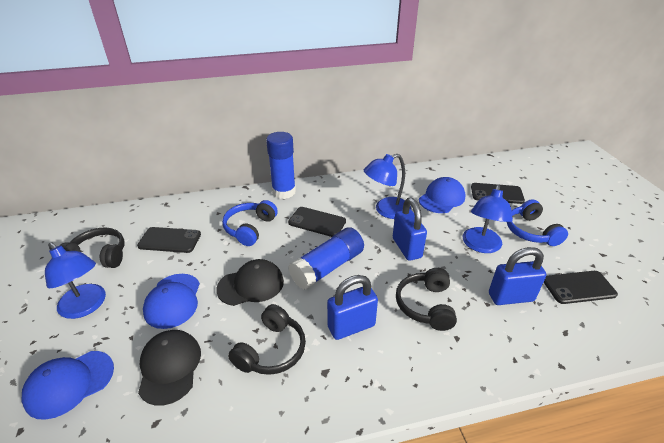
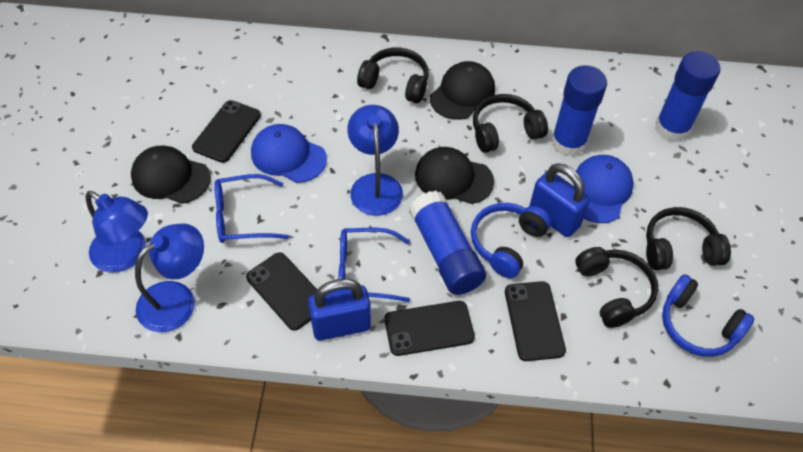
black cap: 2 -> 3
black headphones: 3 -> 4
blue cap: 3 -> 2
blue glasses: 0 -> 2
blue glue stick: 2 -> 3
blue padlock: 3 -> 2

